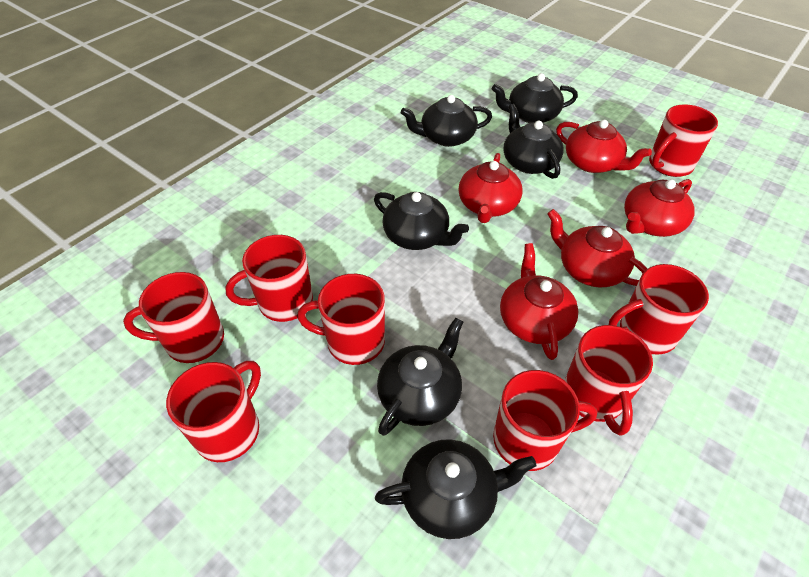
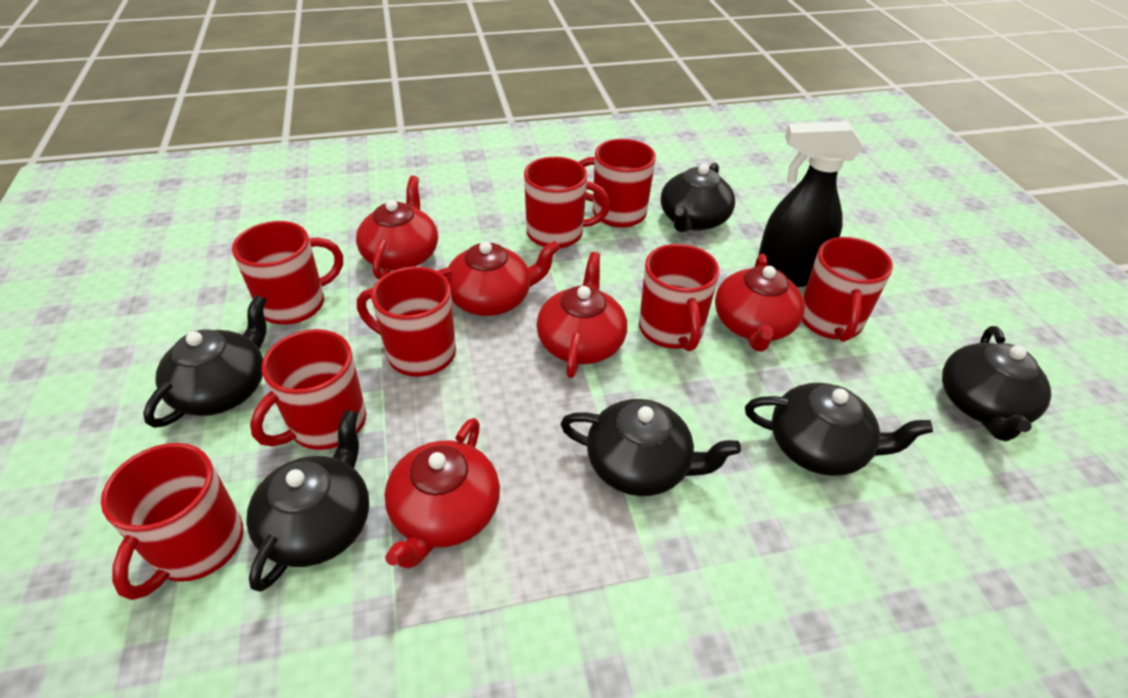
black spray bottle: 0 -> 1

